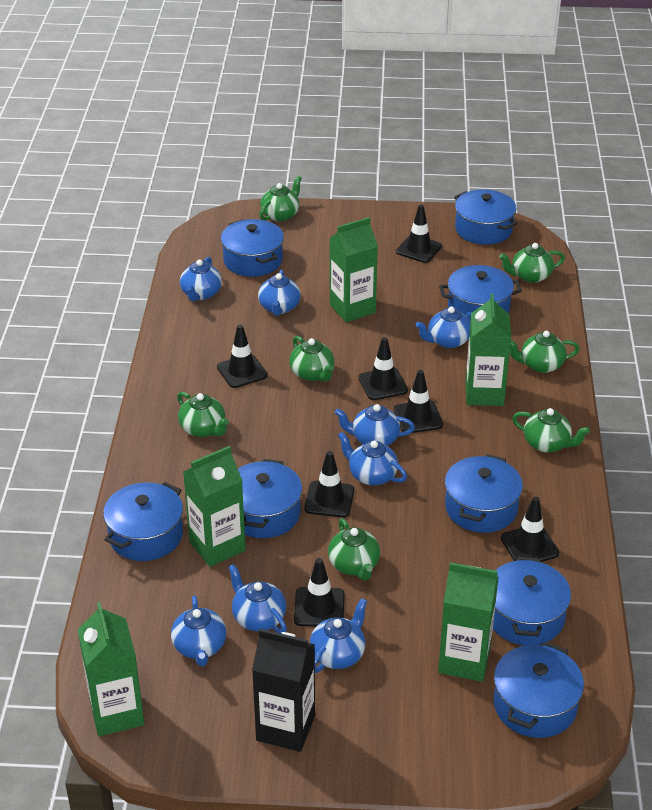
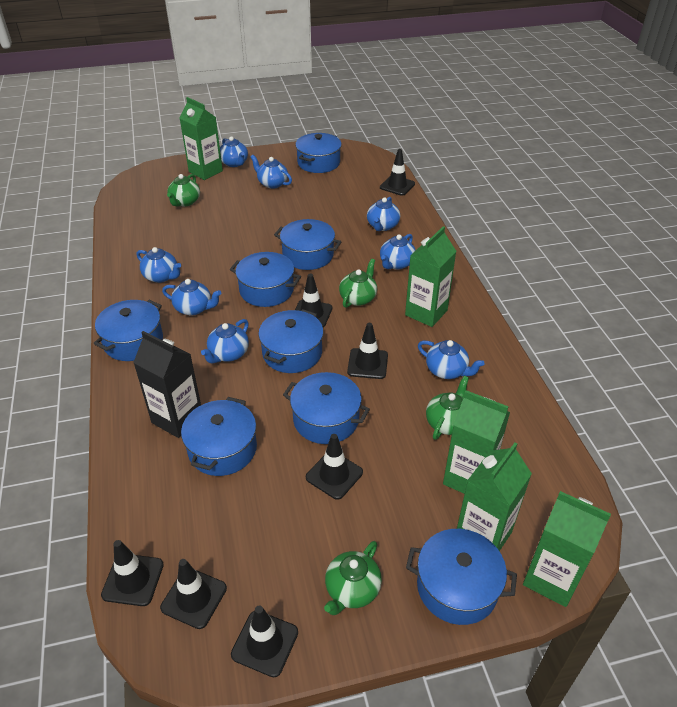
green teapot: 7 -> 4

